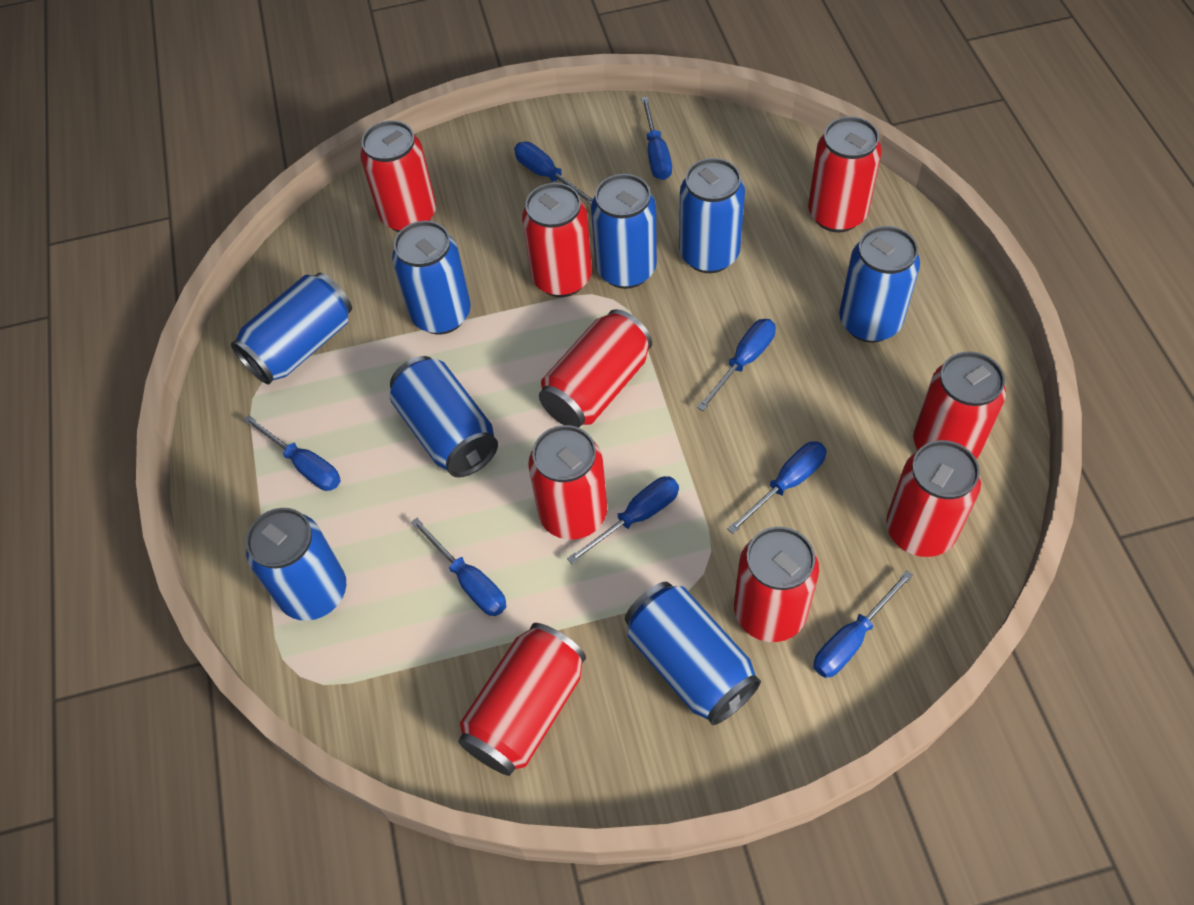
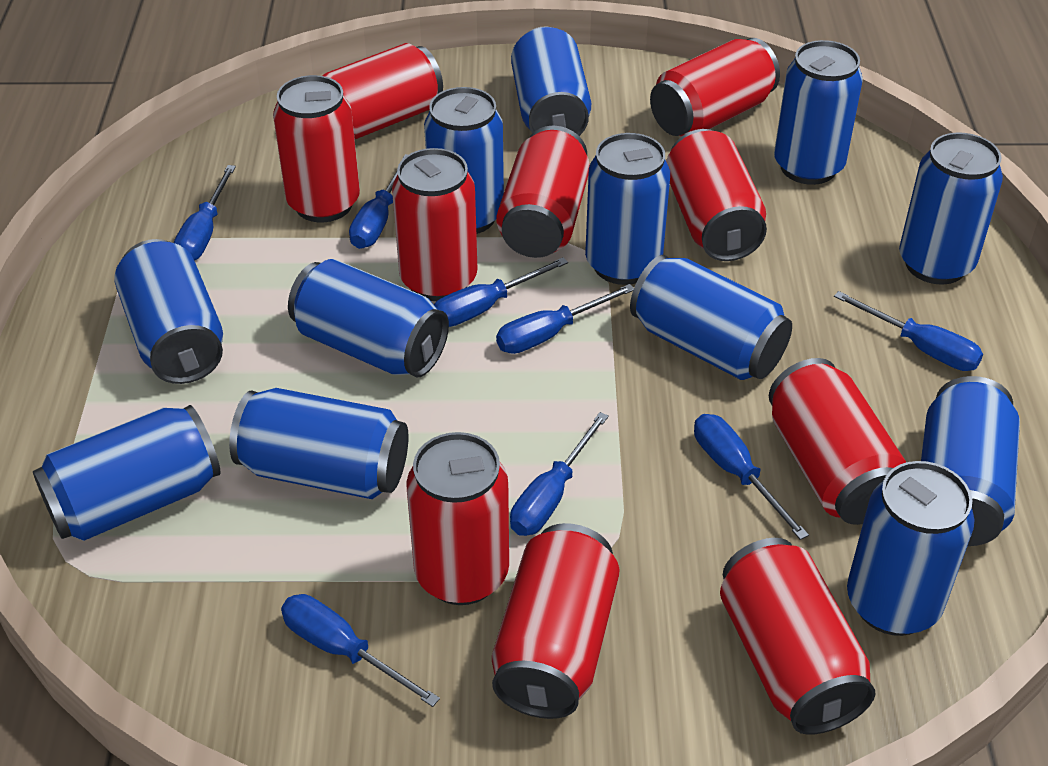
blue can: 8 -> 12
red can: 9 -> 10

